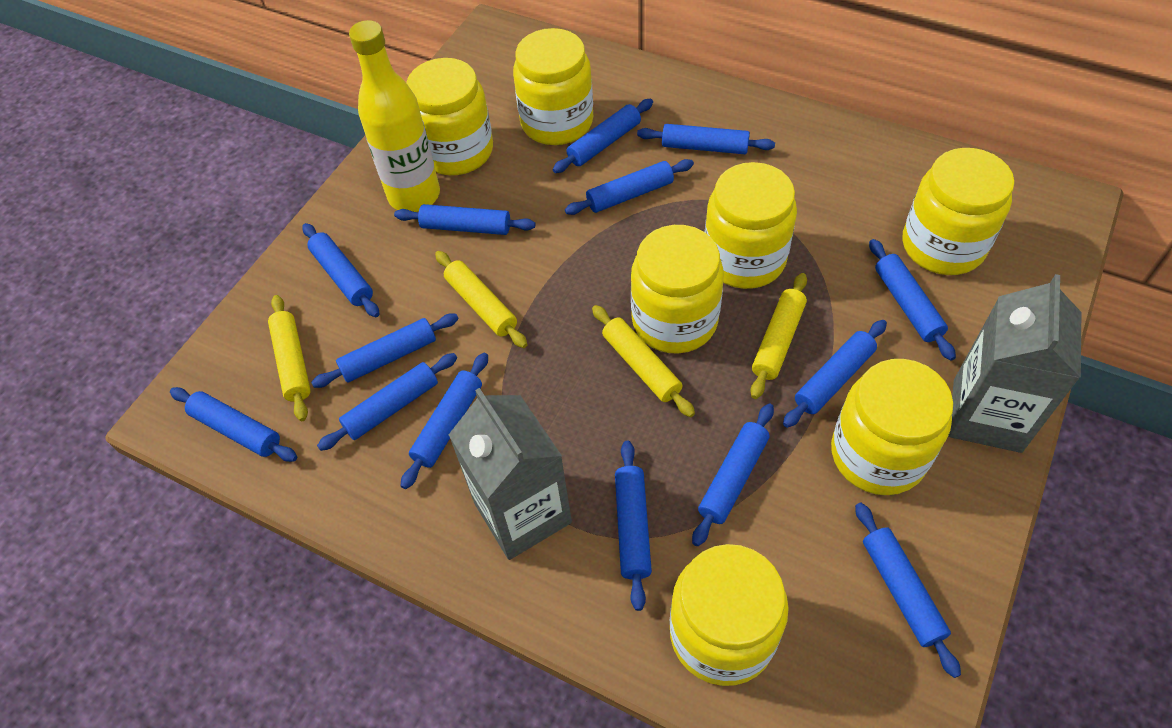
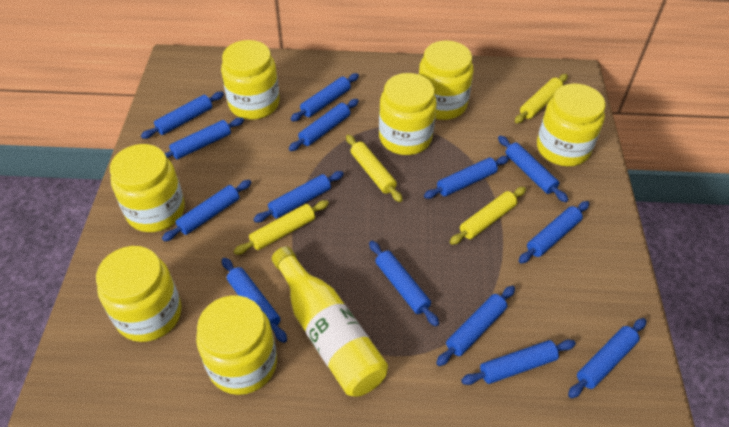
grey carton: 2 -> 0

